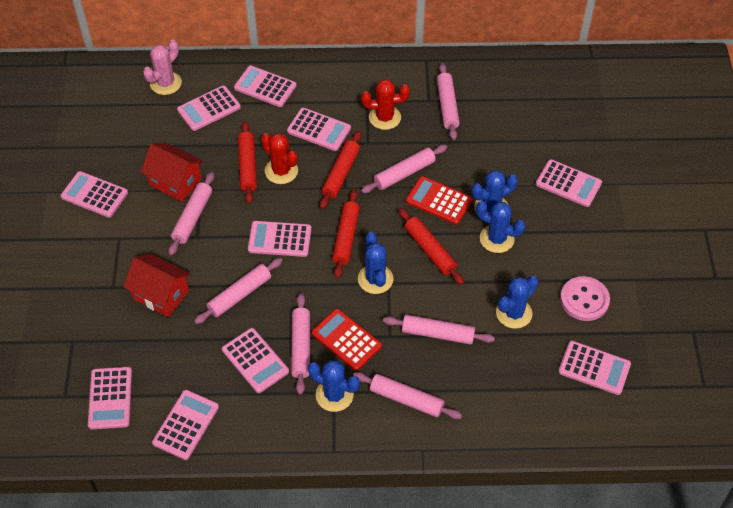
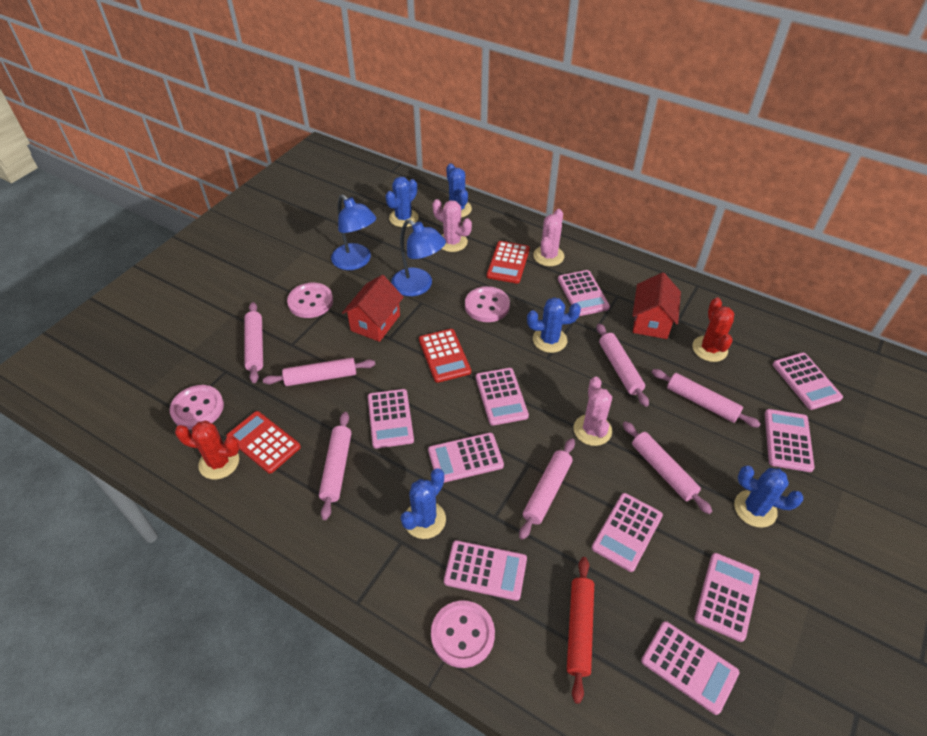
blue lamp: 0 -> 2
pink button: 1 -> 4
pink cactus: 1 -> 3
red calculator: 2 -> 3
red rolling pin: 4 -> 1

